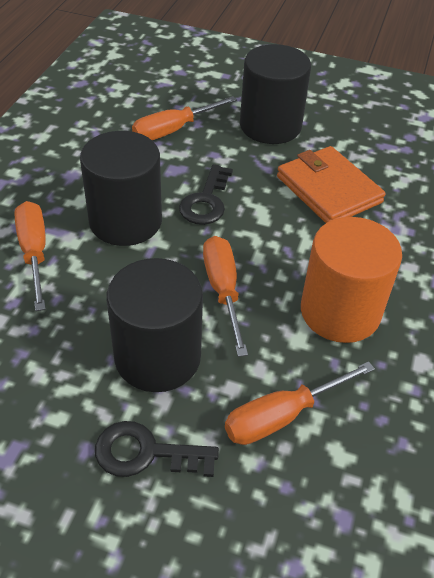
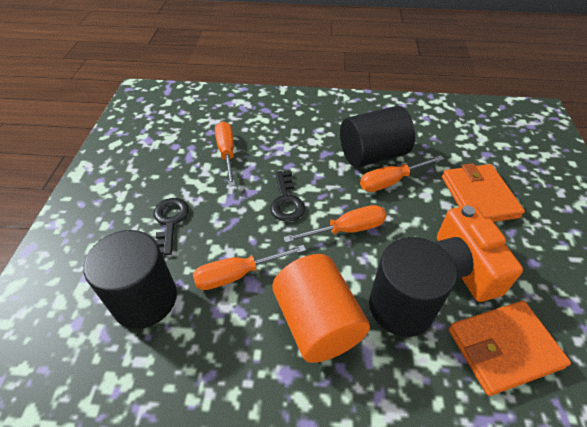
orange camera: 0 -> 1
orange wallet: 1 -> 2

